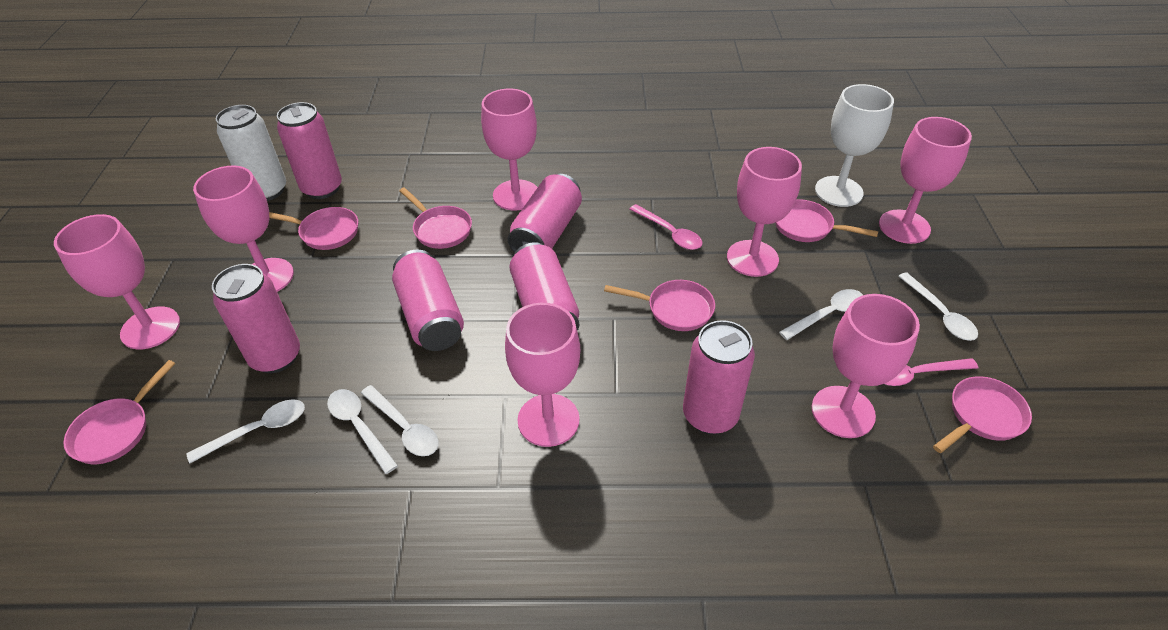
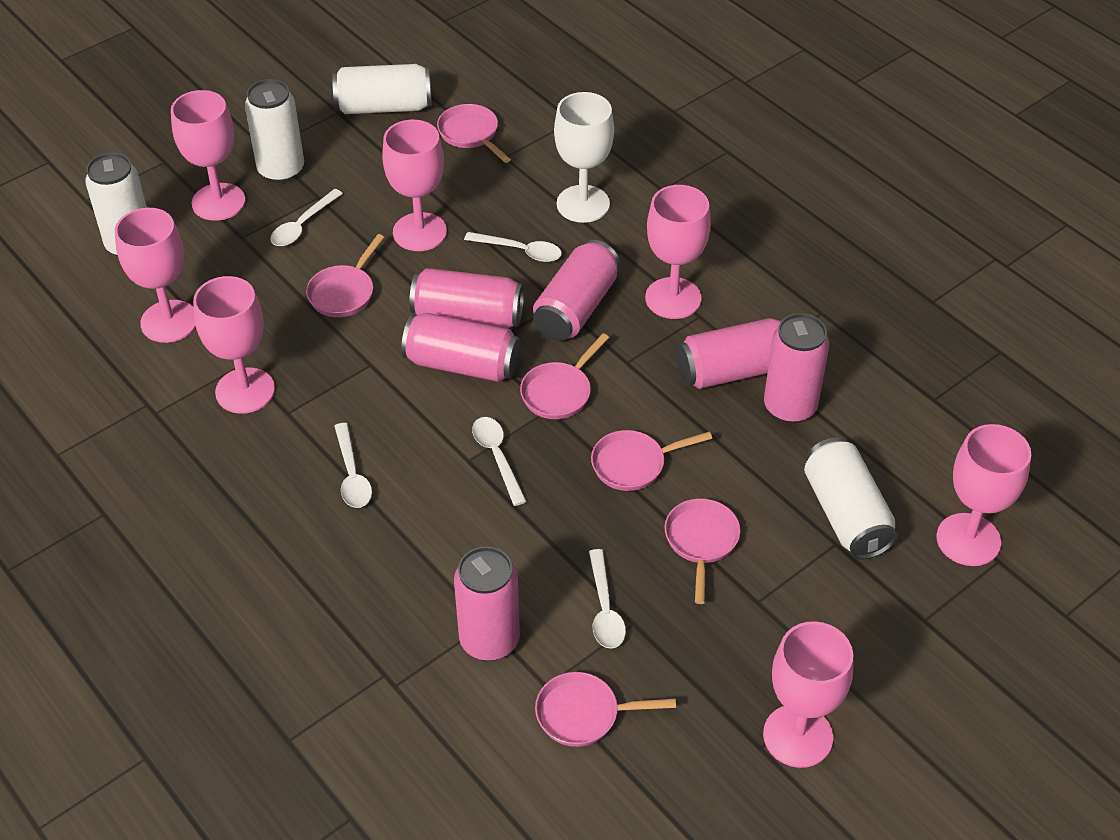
pink spoon: 2 -> 0
white can: 1 -> 4

